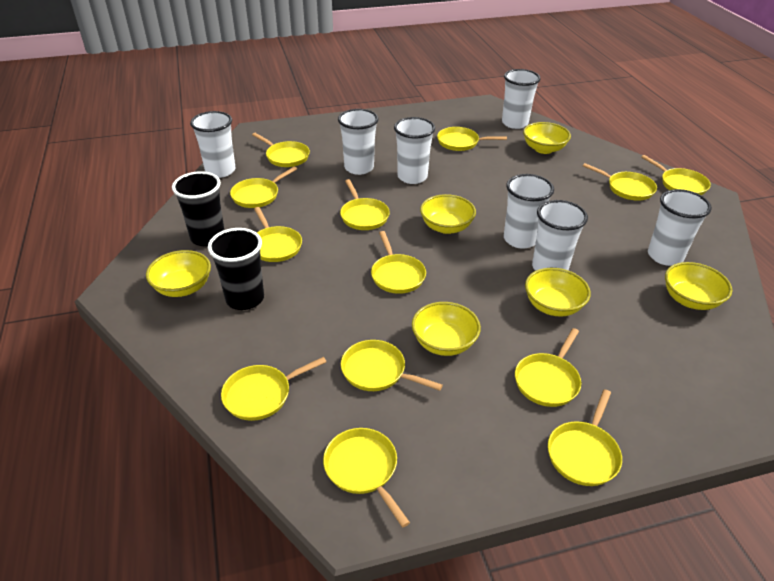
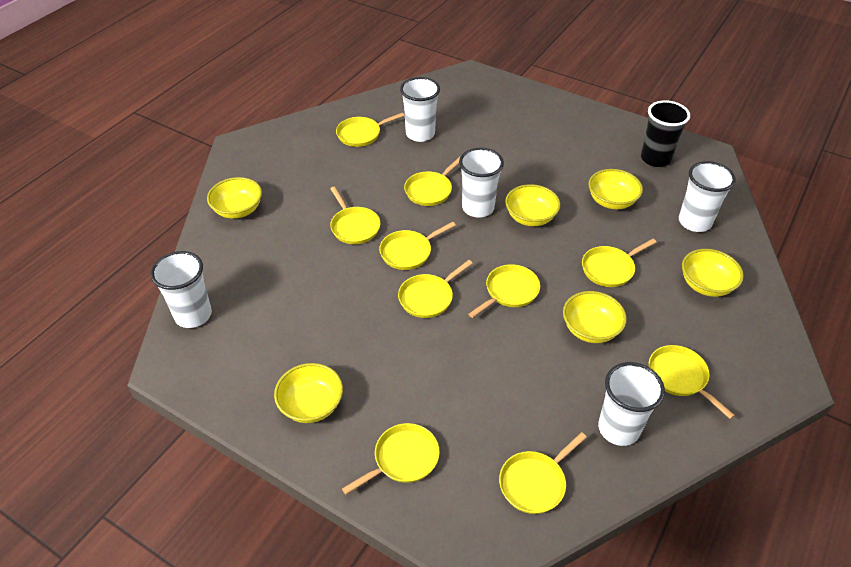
black cup: 2 -> 1
white cup: 7 -> 5
yellow pan: 13 -> 10

